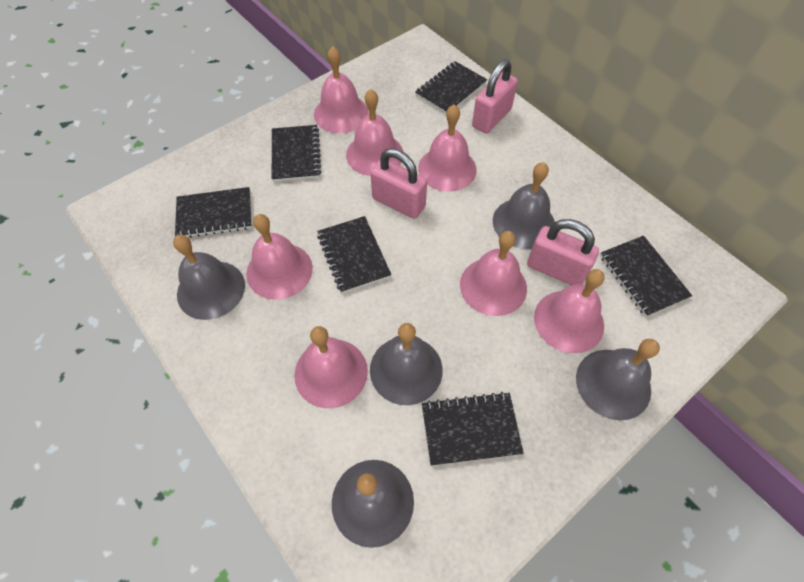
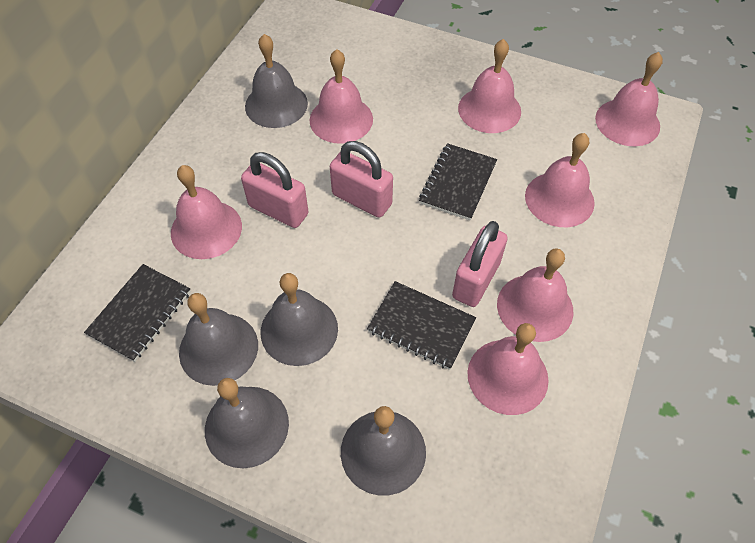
black notebook: 6 -> 3

